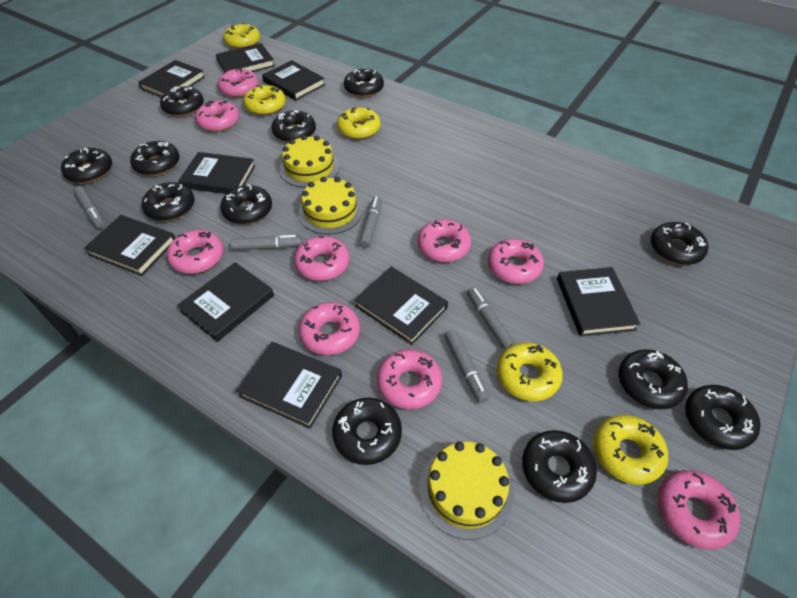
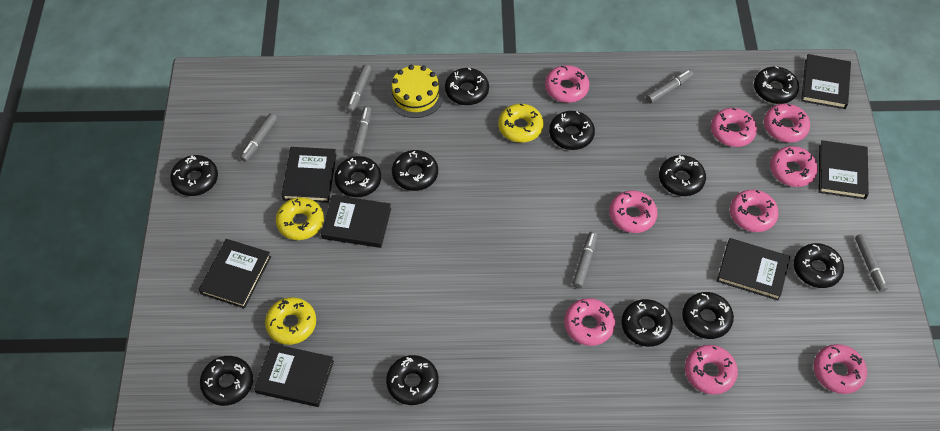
black book: 9 -> 7
grey marker: 5 -> 6
yellow cake: 3 -> 1
yellow donut: 5 -> 3

